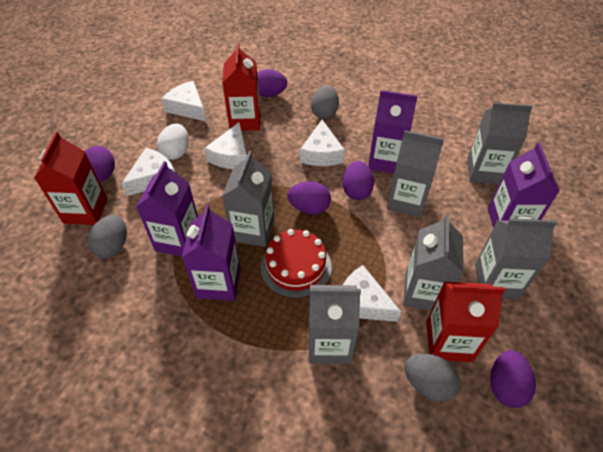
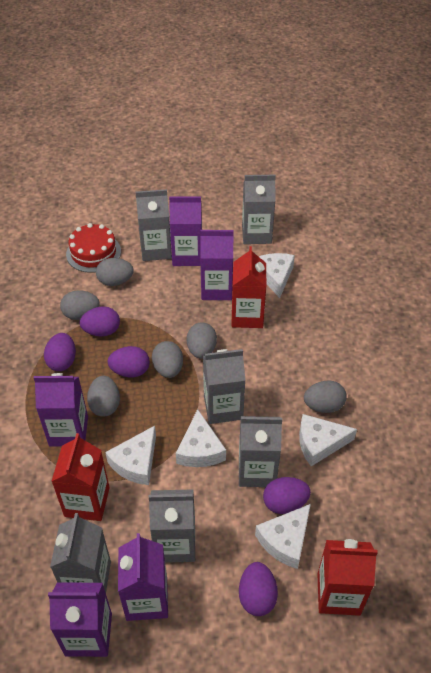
grey egg: 3 -> 6
purple carton: 4 -> 5
white egg: 1 -> 0

